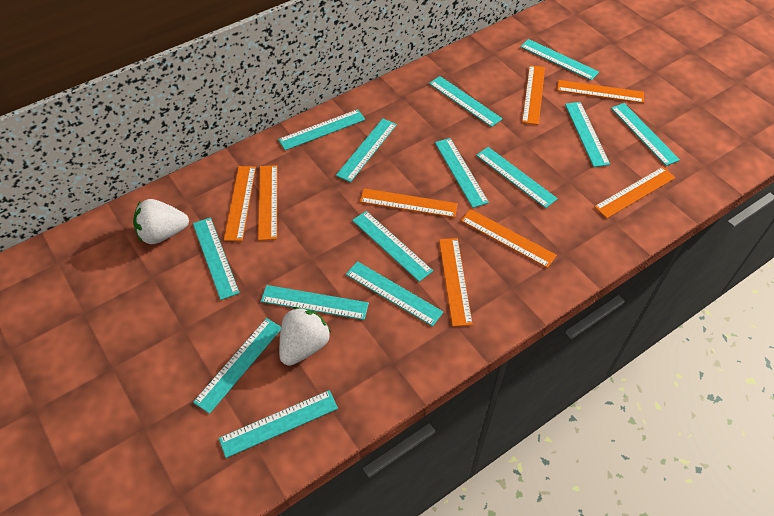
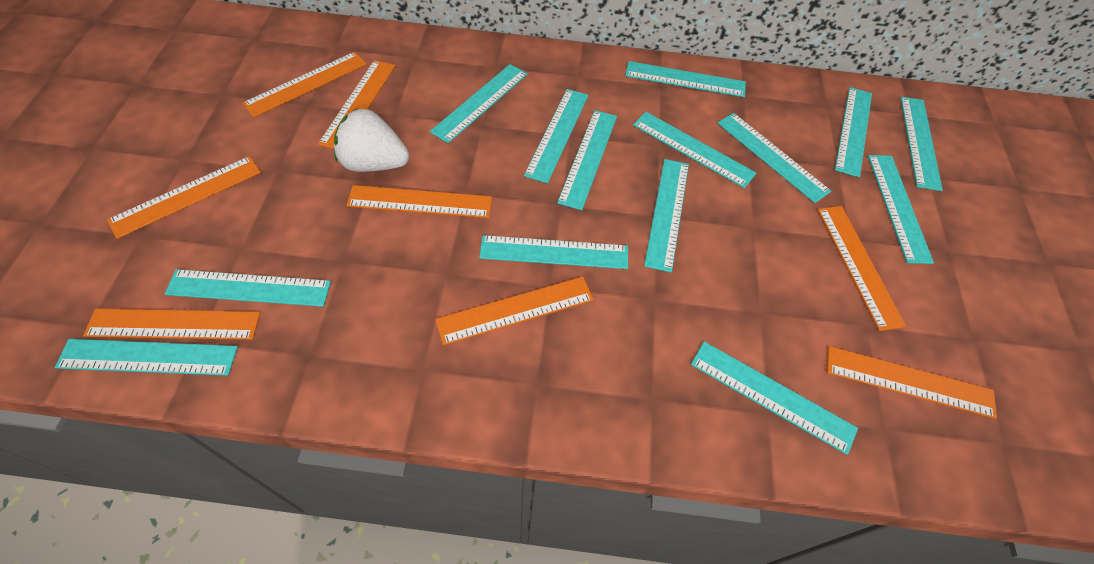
white strawberry: 2 -> 1

